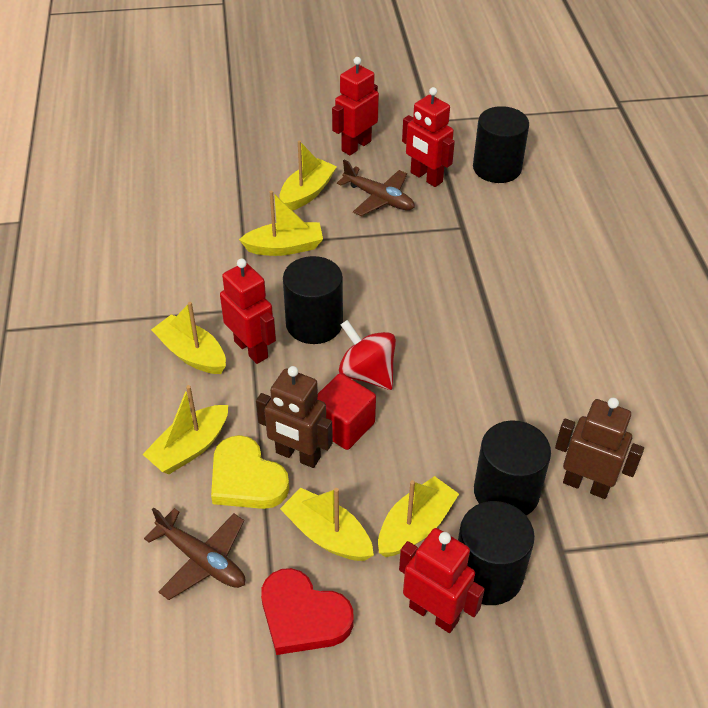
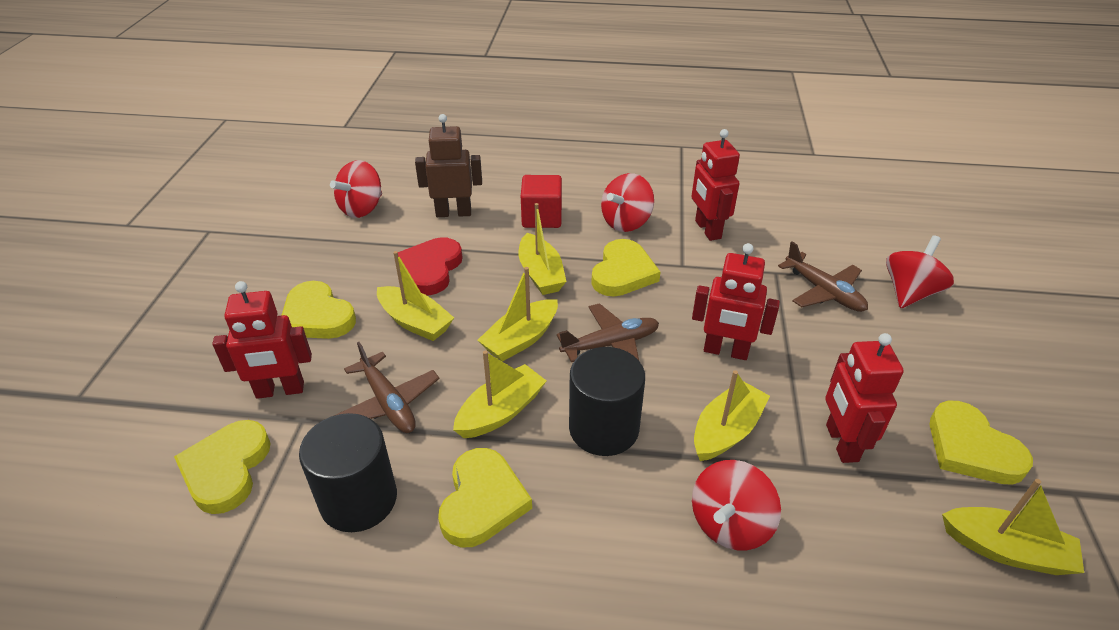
black cylinder: 4 -> 2
brown plane: 2 -> 3
brown robot: 2 -> 1
red spinning top: 1 -> 4
yellow heart: 1 -> 5

